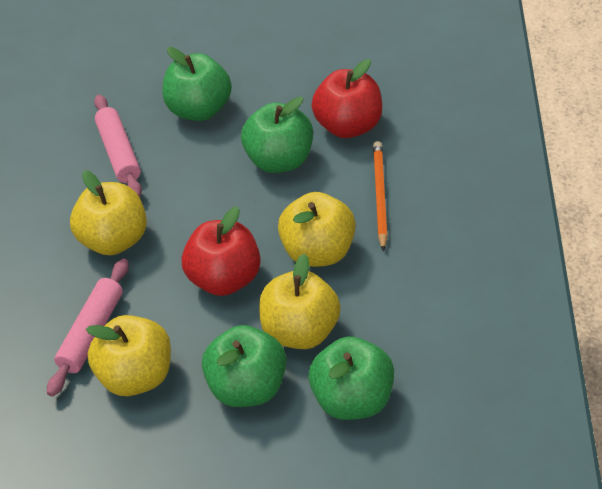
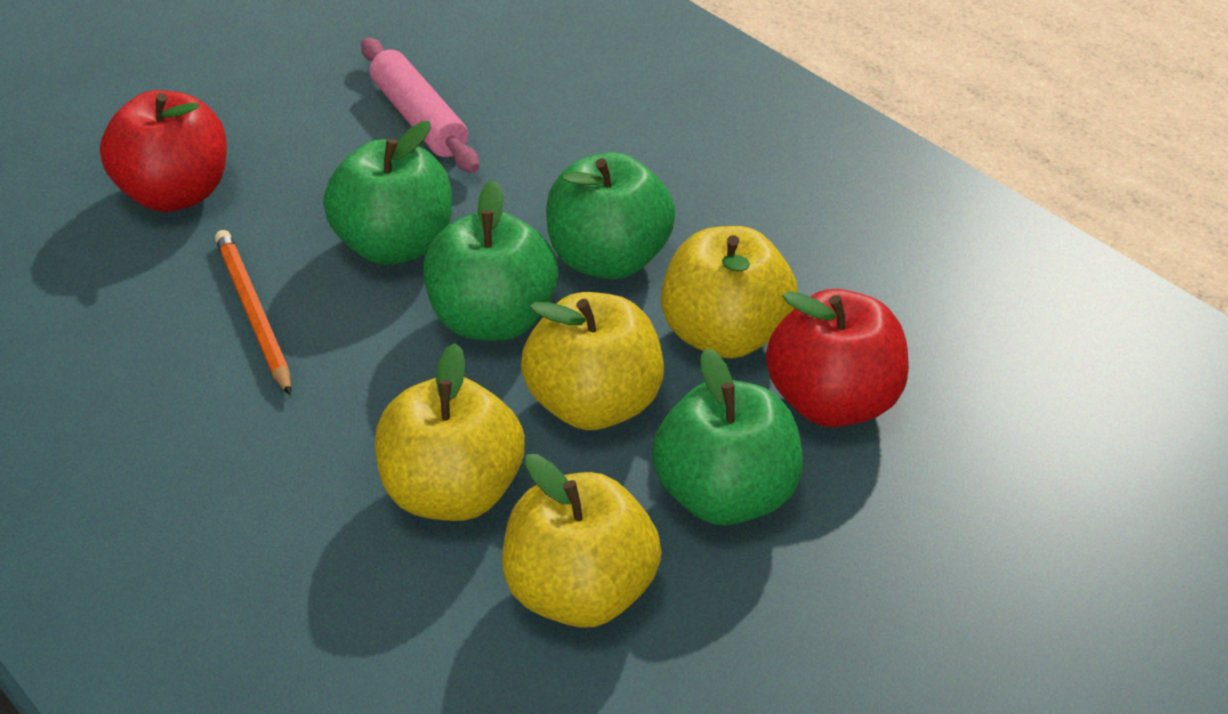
pink rolling pin: 2 -> 1

